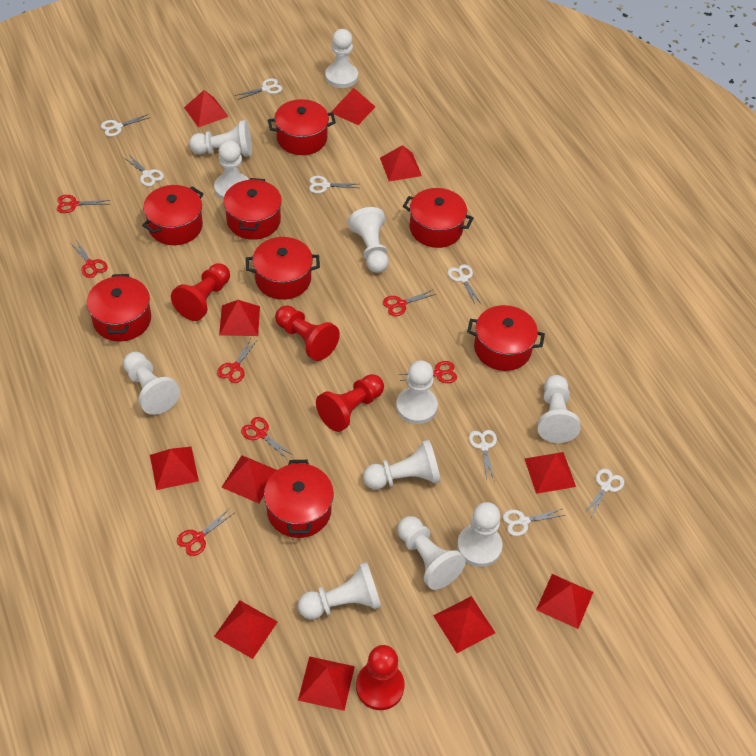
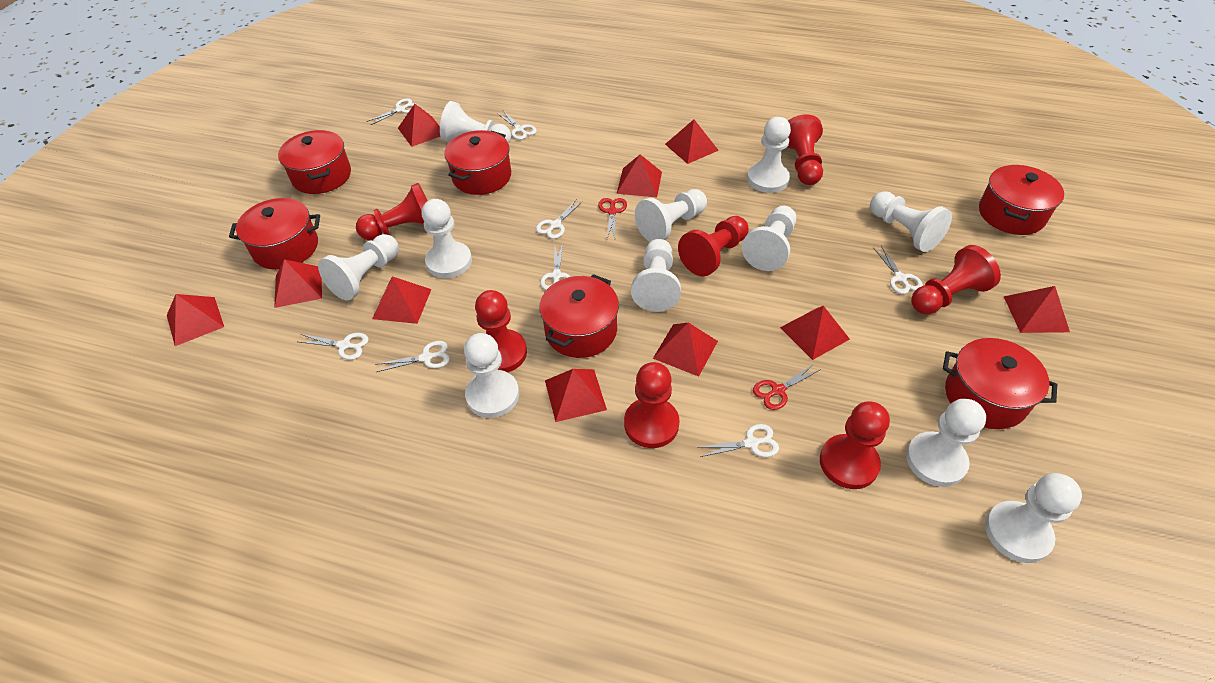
red pawn: 4 -> 7
red pot: 8 -> 6
red pyramid: 11 -> 10
red scissors: 7 -> 2

